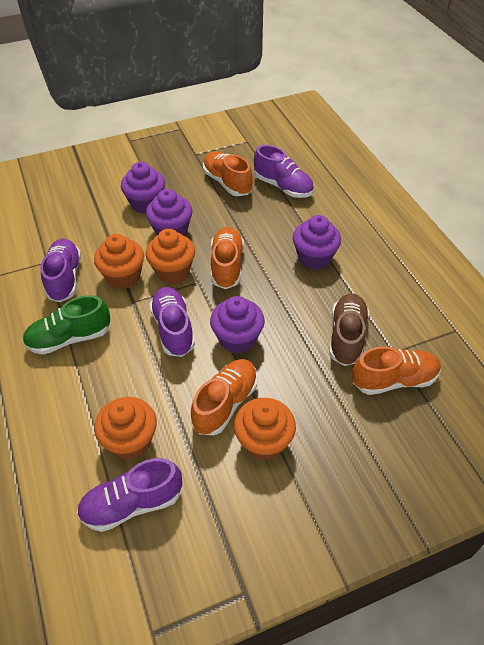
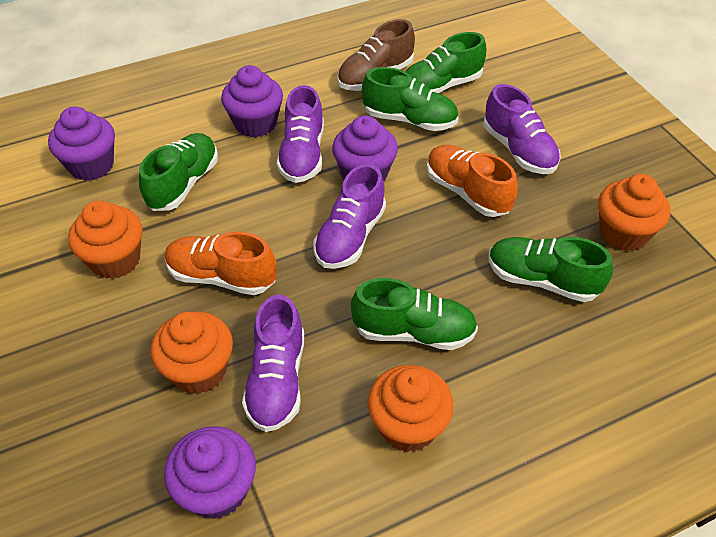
green shoe: 1 -> 5
orange shoe: 4 -> 2

